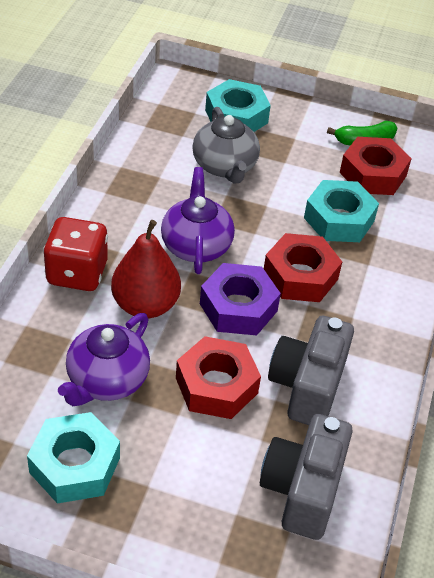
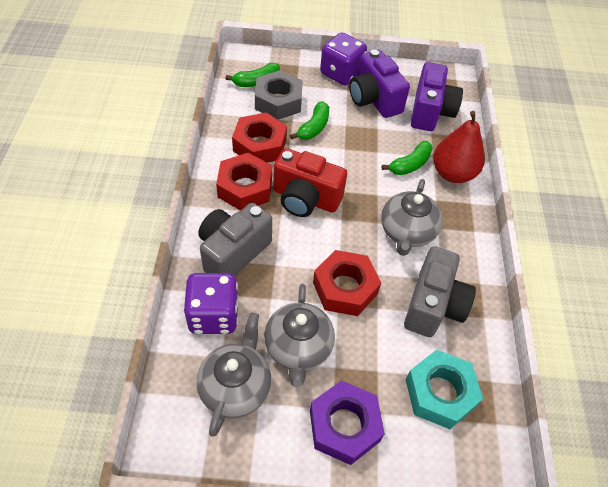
green banana: 1 -> 3
grey nut: 0 -> 1
grey teapot: 1 -> 3
purple camera: 0 -> 2
purple dice: 0 -> 2
purple teapot: 2 -> 0
red camera: 0 -> 1
red dice: 1 -> 0
turquoise nut: 3 -> 1

